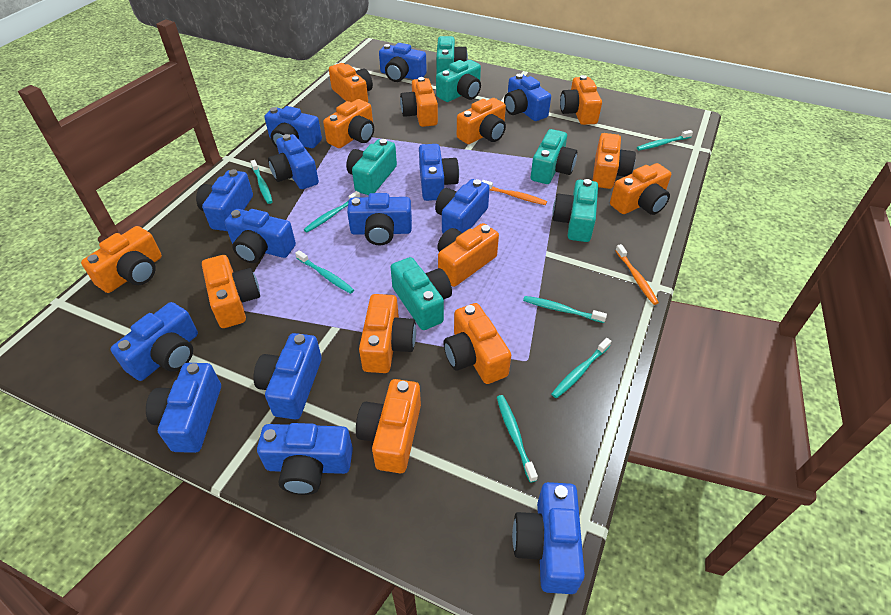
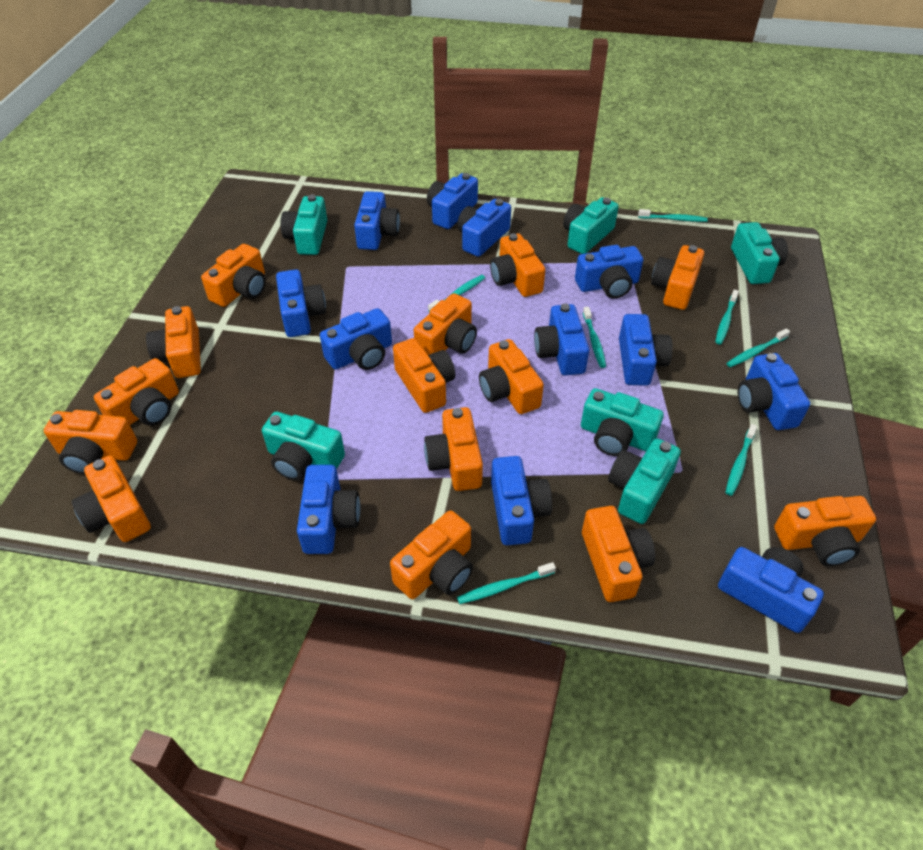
blue camera: 14 -> 12
orange camera: 13 -> 14
orange toothbrush: 2 -> 0

